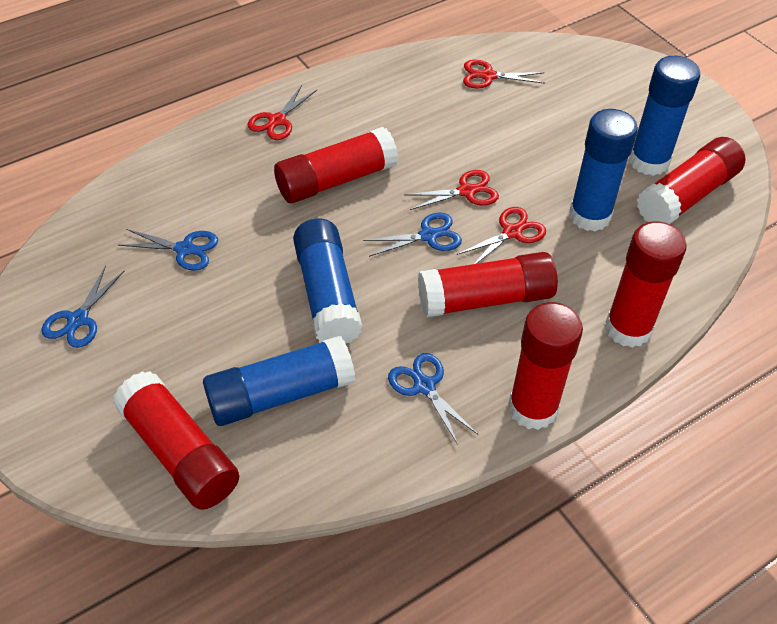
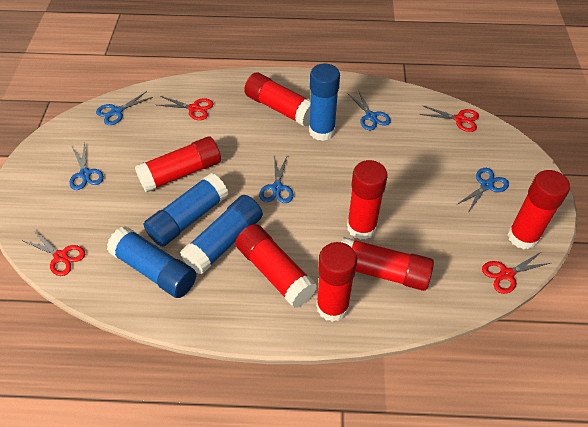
blue scissors: 4 -> 5
red glue stick: 6 -> 7

